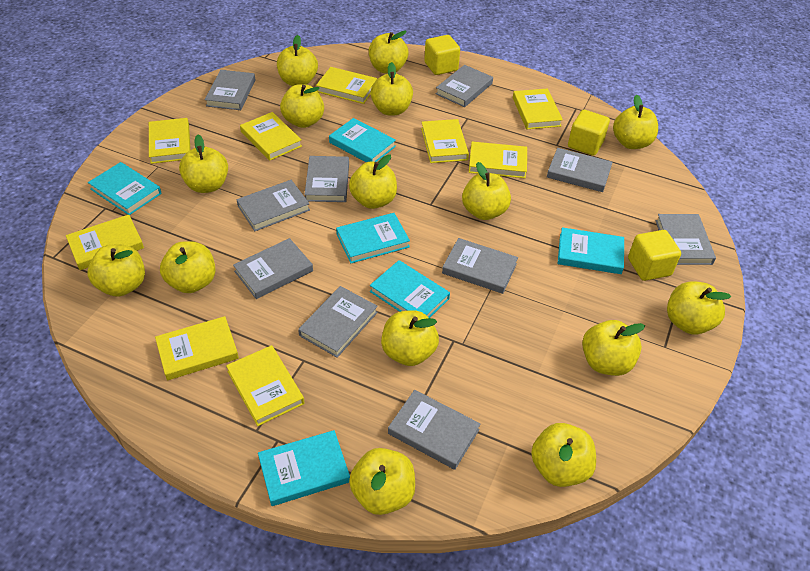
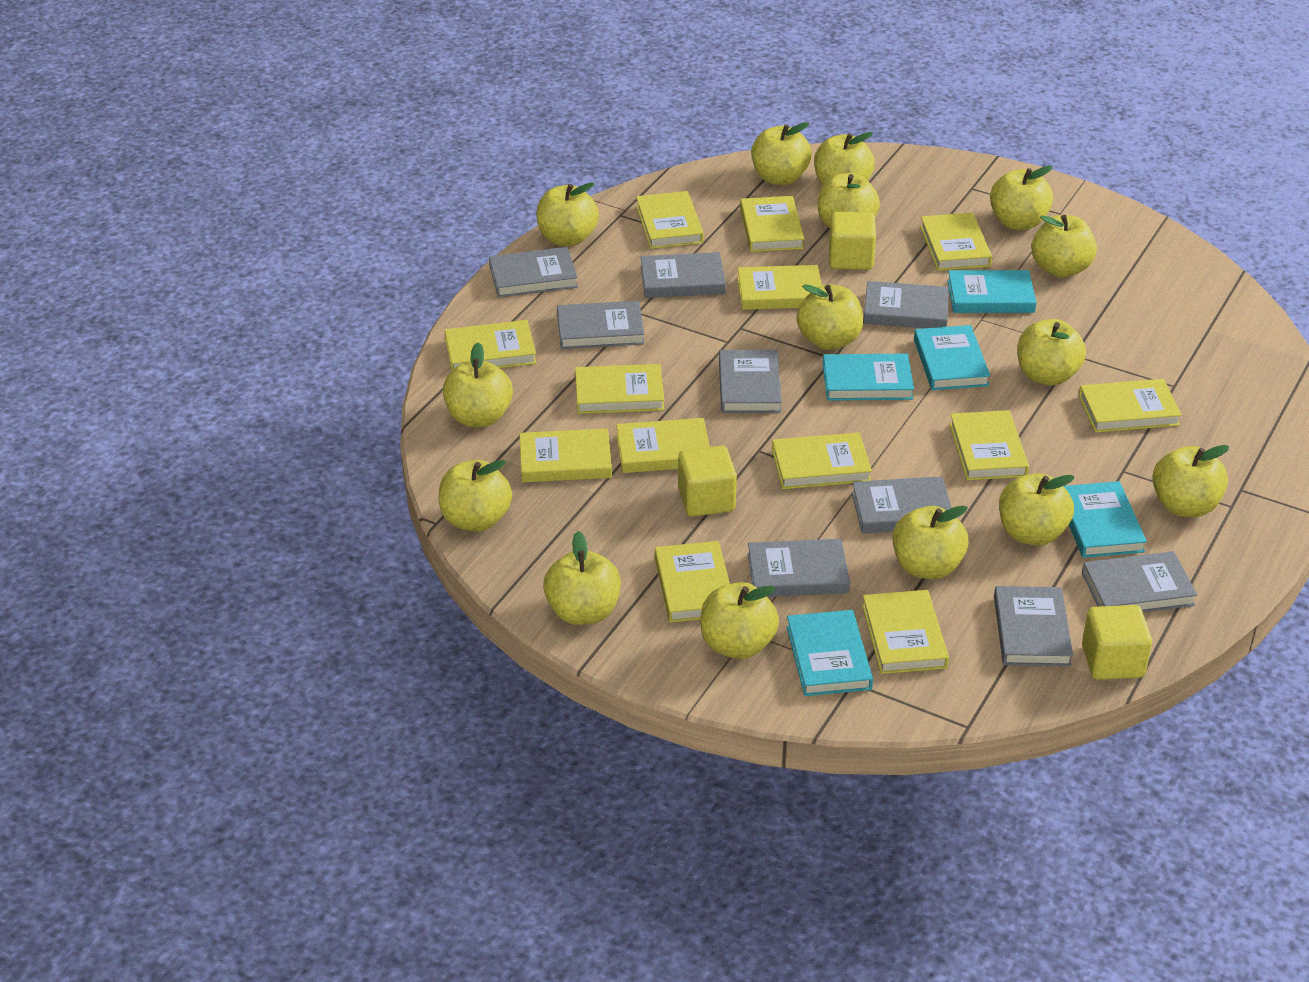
grey book: 10 -> 9
turquoise book: 6 -> 5
yellow book: 9 -> 13

